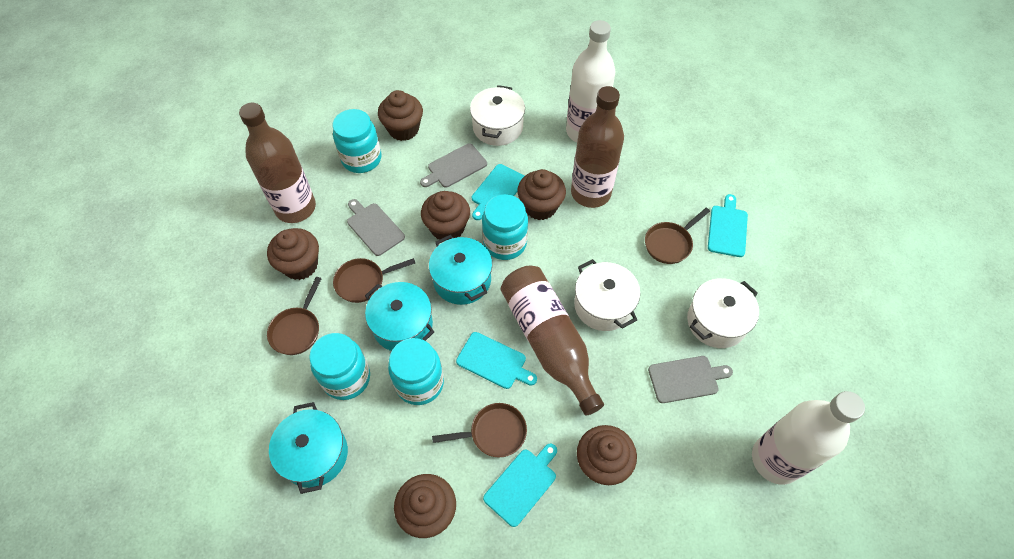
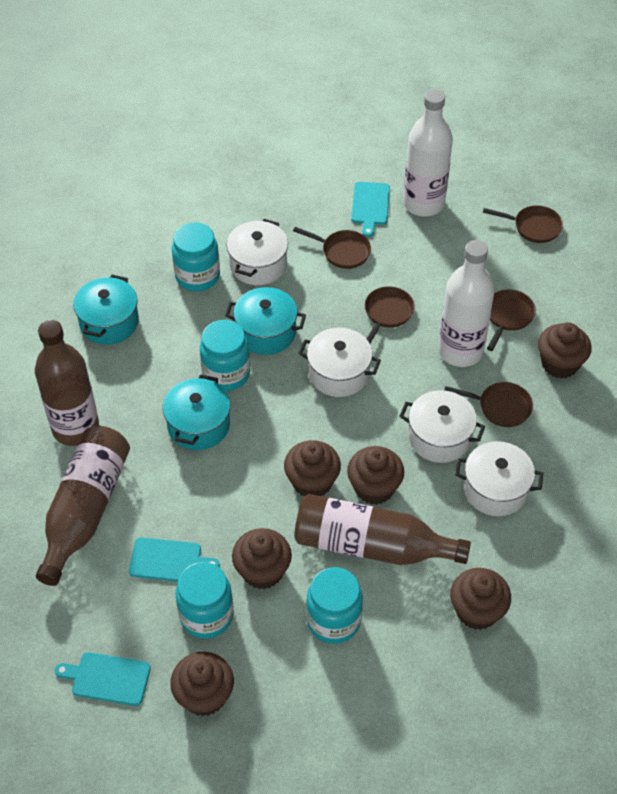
brown pan: 4 -> 5
grey cutting board: 3 -> 0
turquoise cutting board: 4 -> 3
white pot: 3 -> 4

